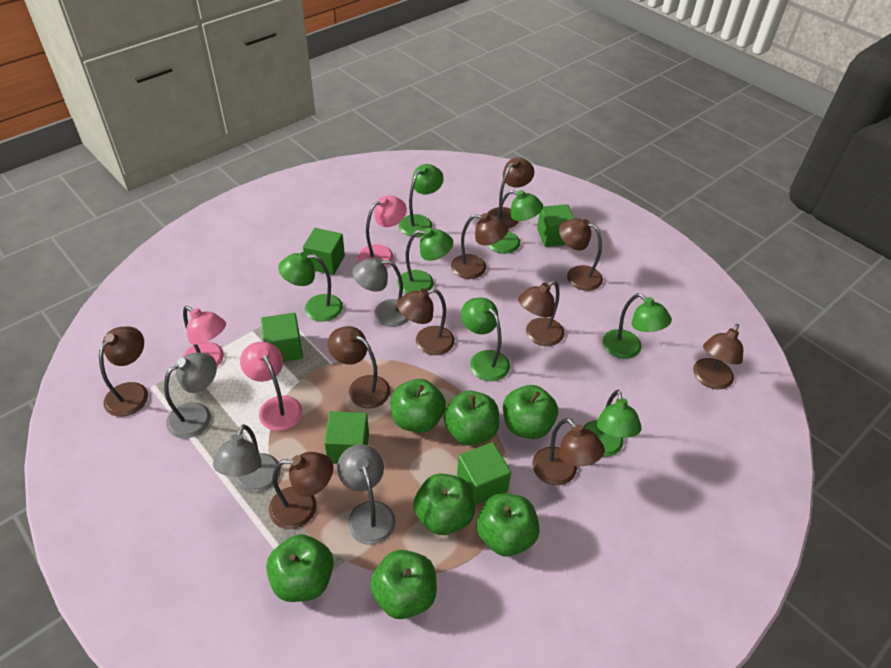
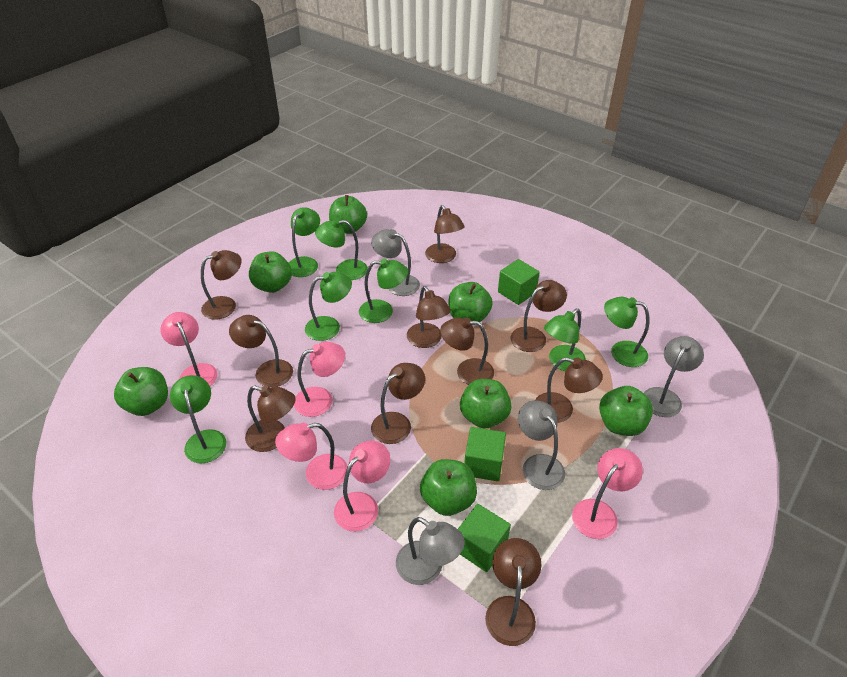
green cube: 5 -> 3
pink lamp: 3 -> 5

